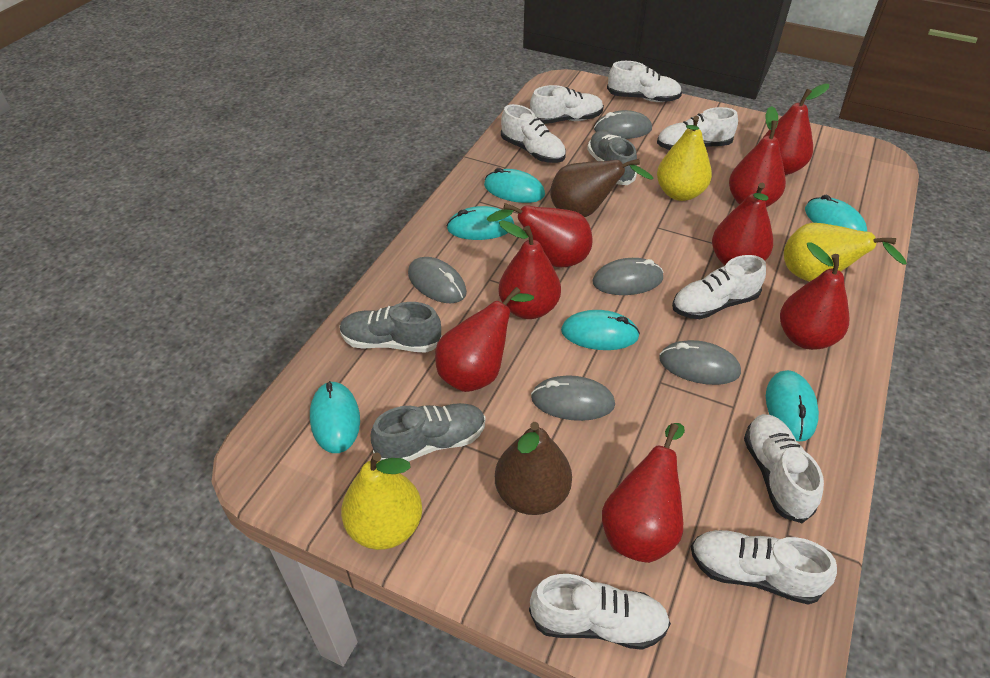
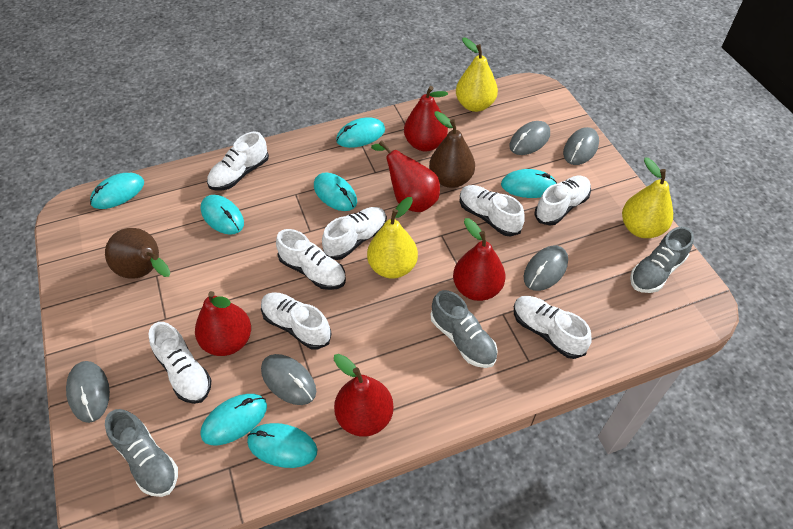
red pear: 8 -> 5
turquoise mouse: 6 -> 7

